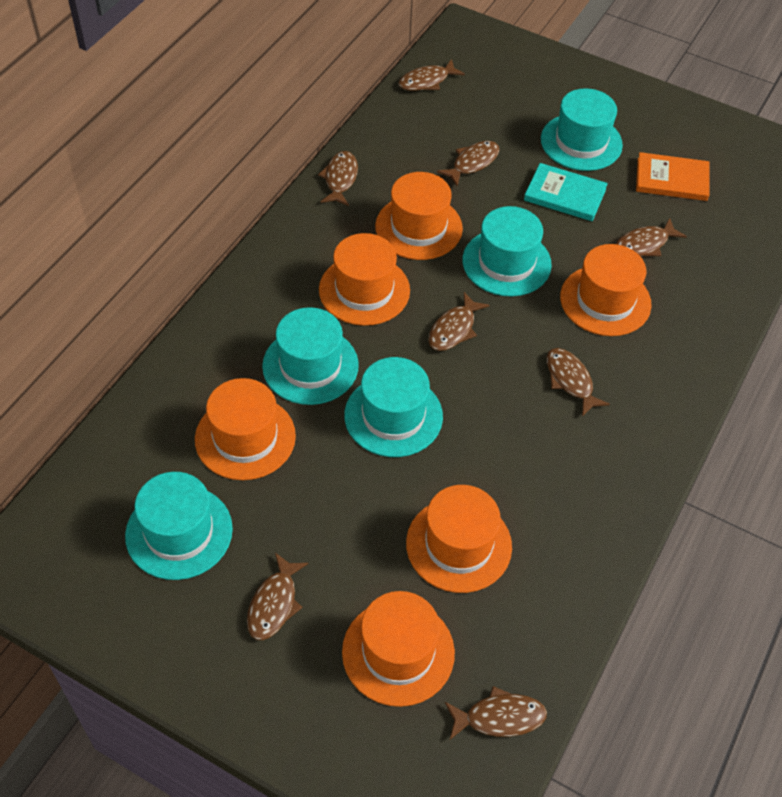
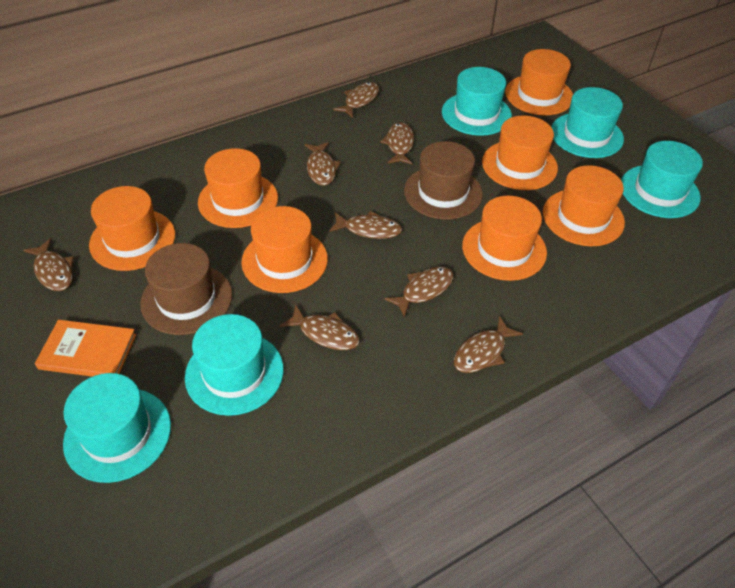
brown hat: 0 -> 2
orange hat: 6 -> 7
turquoise book: 1 -> 0

